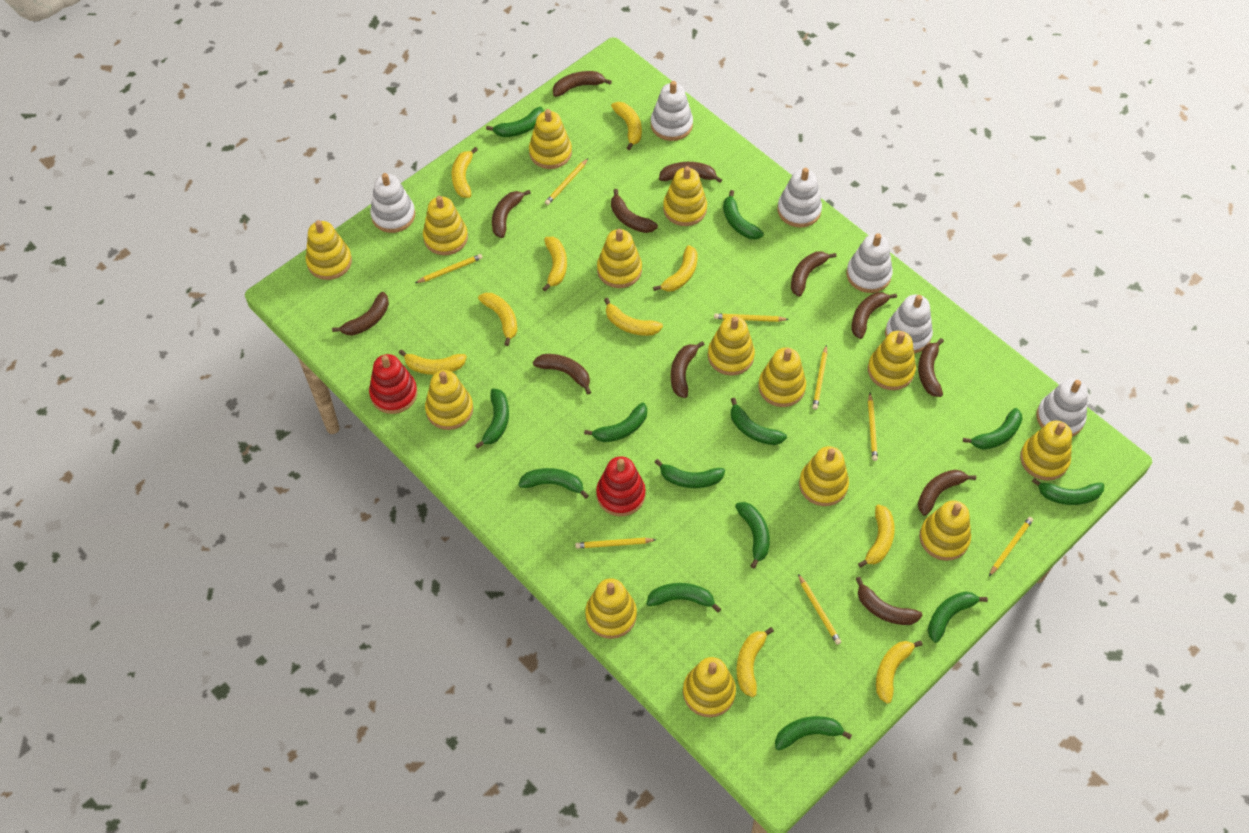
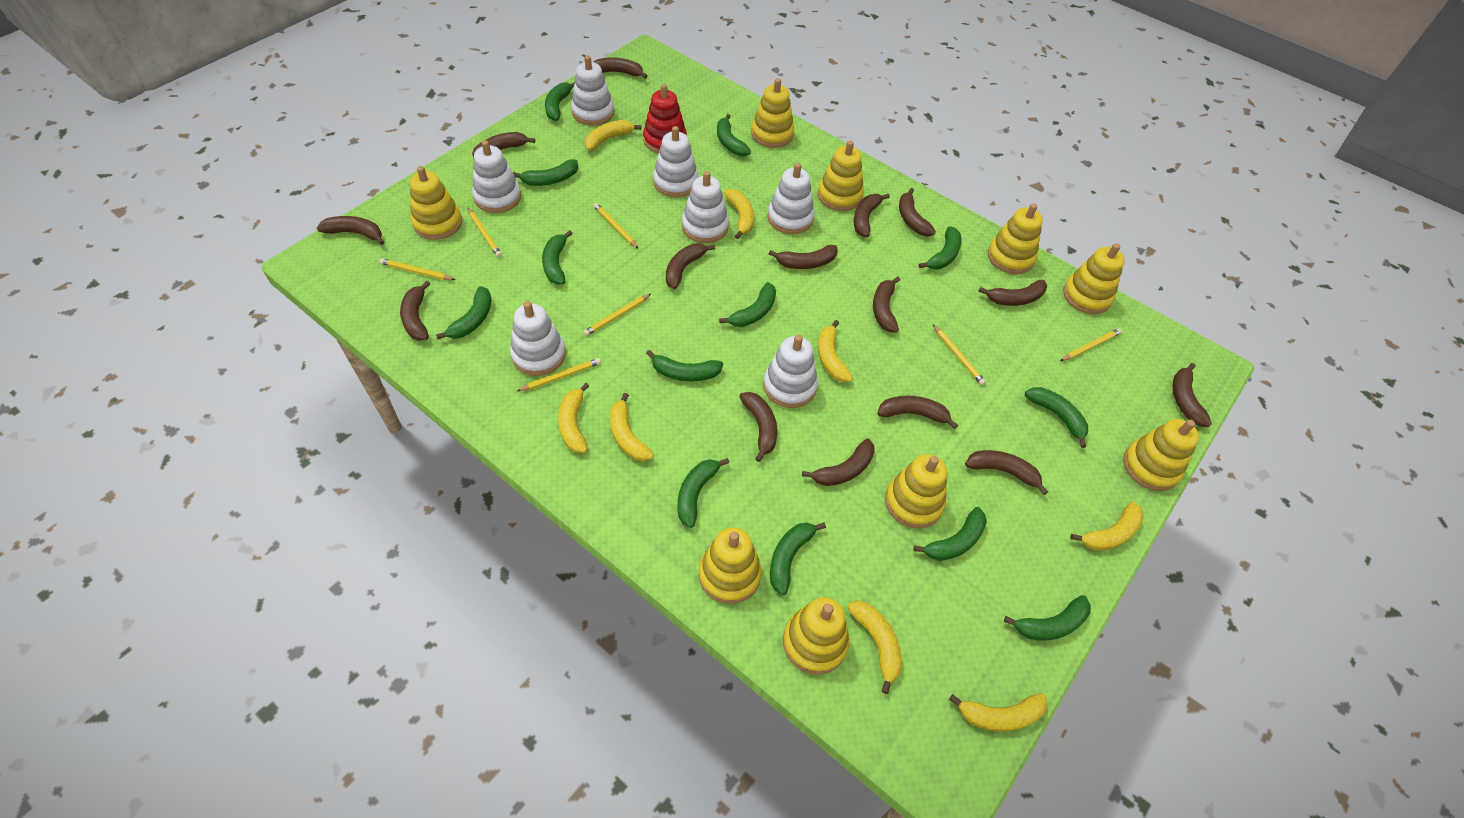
brown banana: 12 -> 15
red stacking toy: 2 -> 1
white stacking toy: 6 -> 7
yellow banana: 10 -> 8
yellow pencil: 8 -> 7
yellow stacking toy: 14 -> 9

